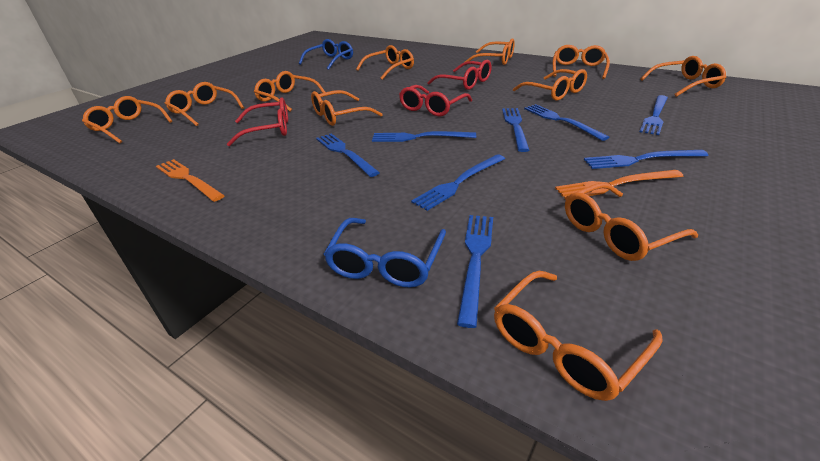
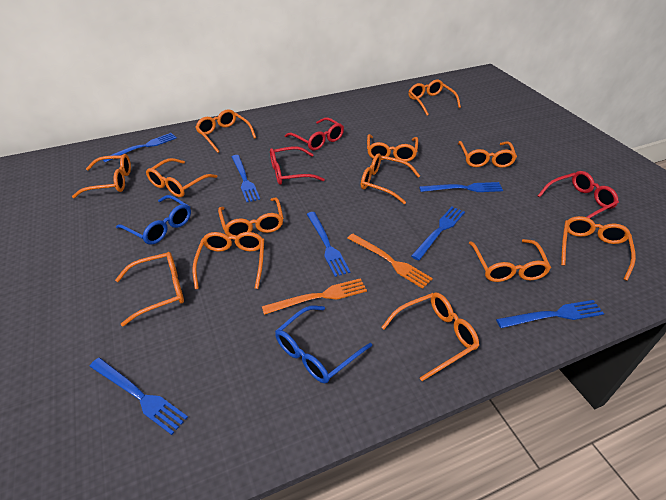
blue fork: 8 -> 7
orange glasses: 11 -> 13

